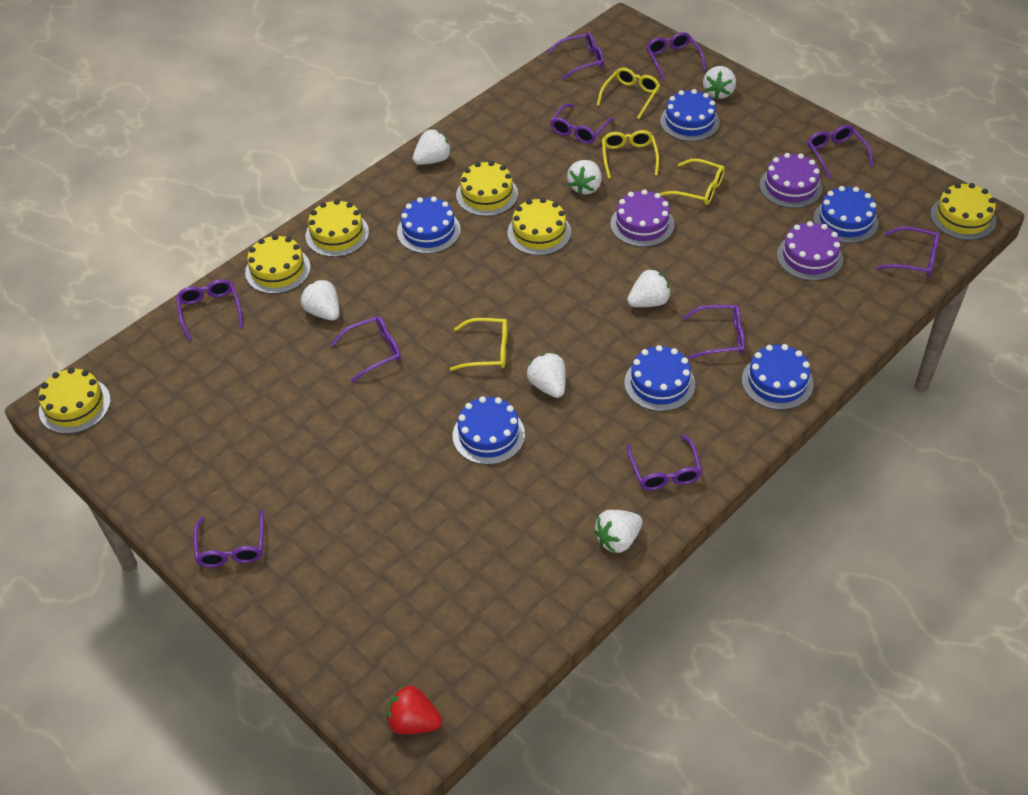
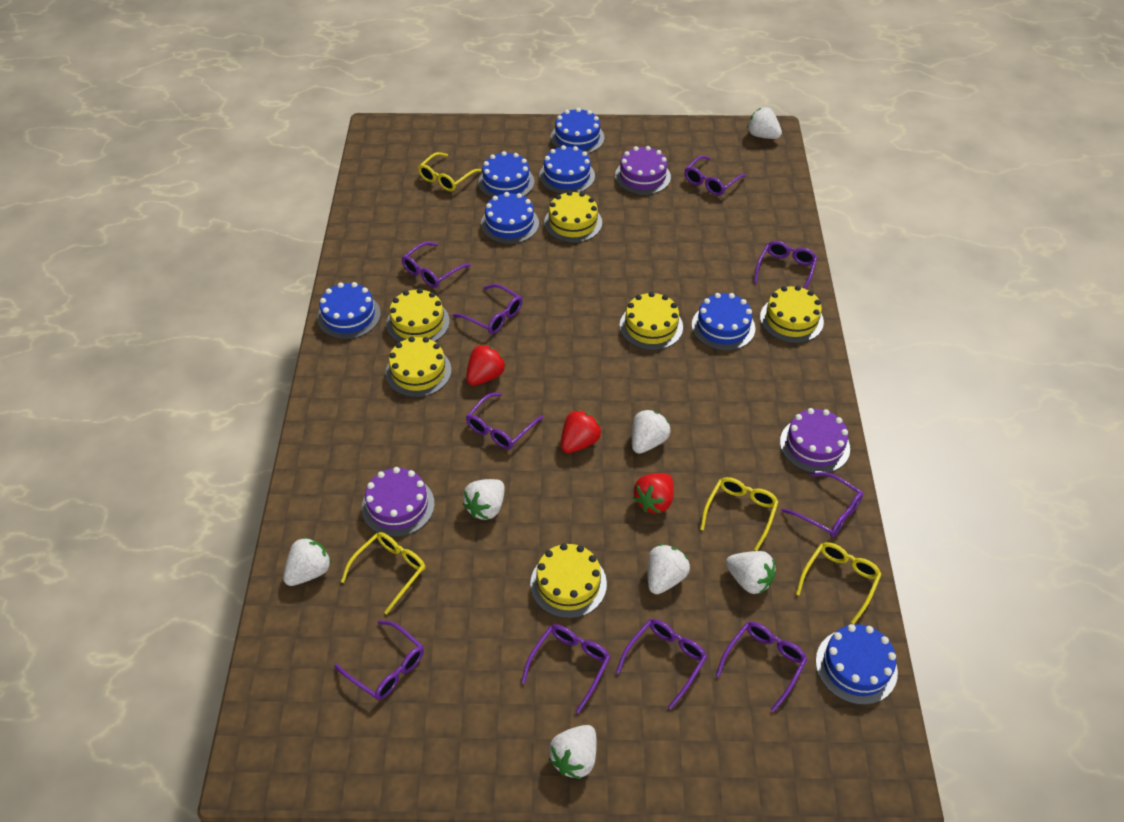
blue cake: 6 -> 7
red strawberry: 1 -> 3

